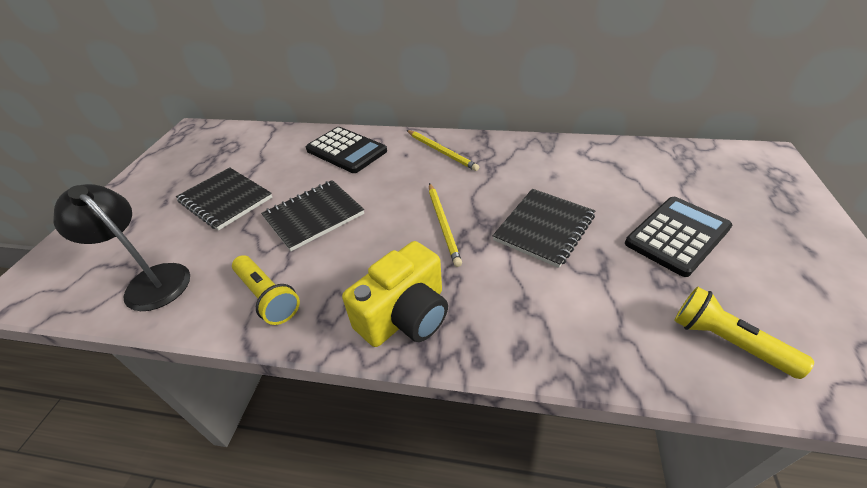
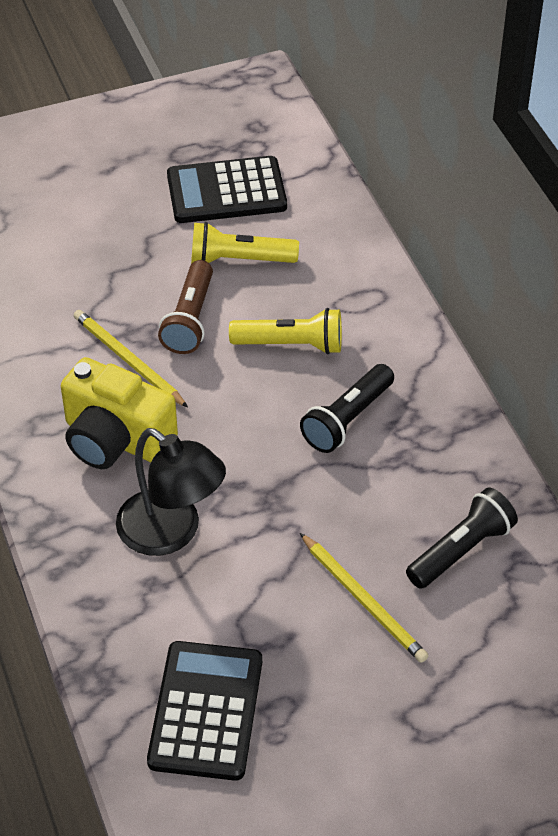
black flashlight: 0 -> 2
black notebook: 3 -> 0
brown flashlight: 0 -> 1

